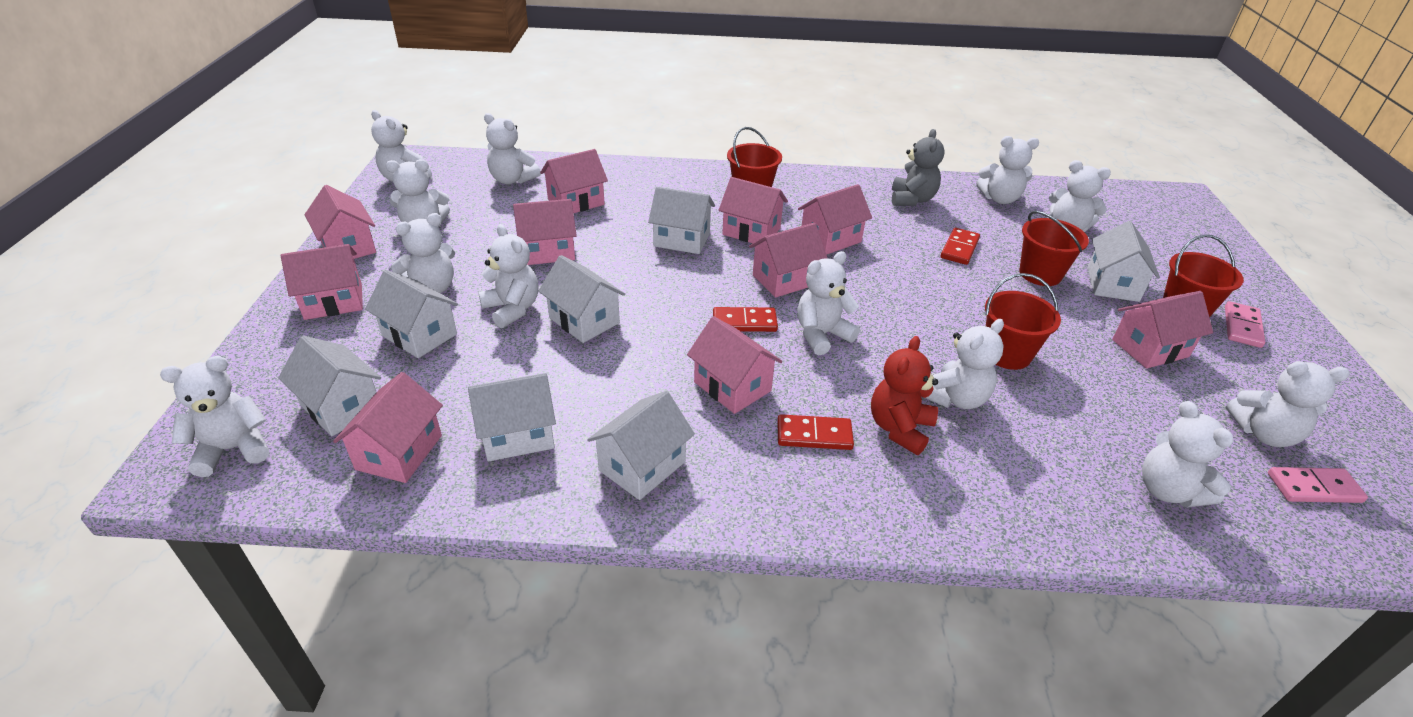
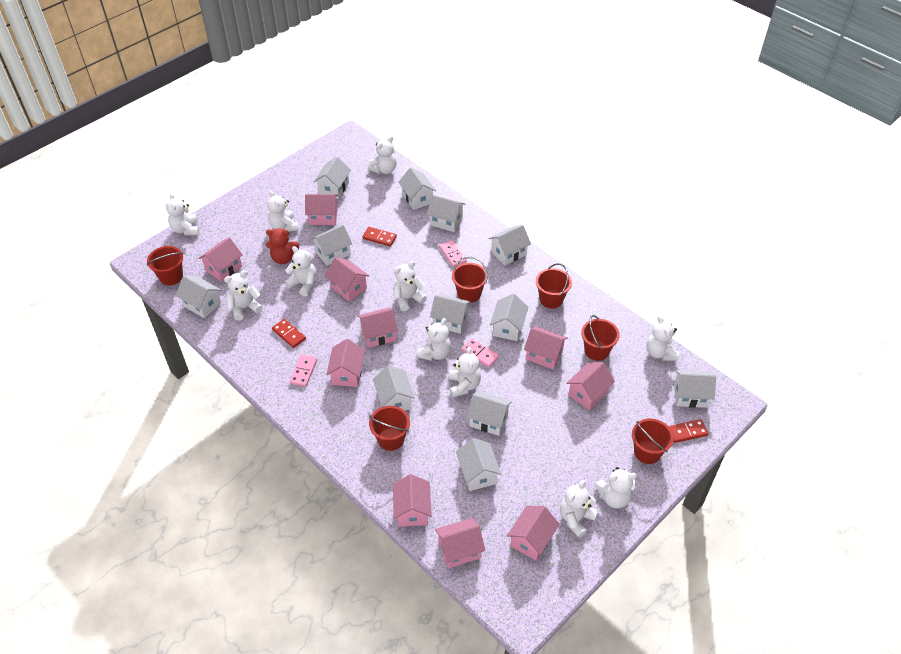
grey teddy bear: 1 -> 0
pink domino: 2 -> 3
red bucket: 4 -> 6
white house: 7 -> 12
white teddy bear: 12 -> 11

